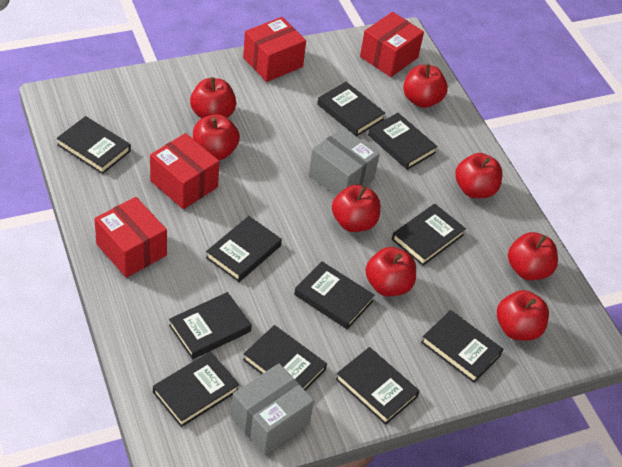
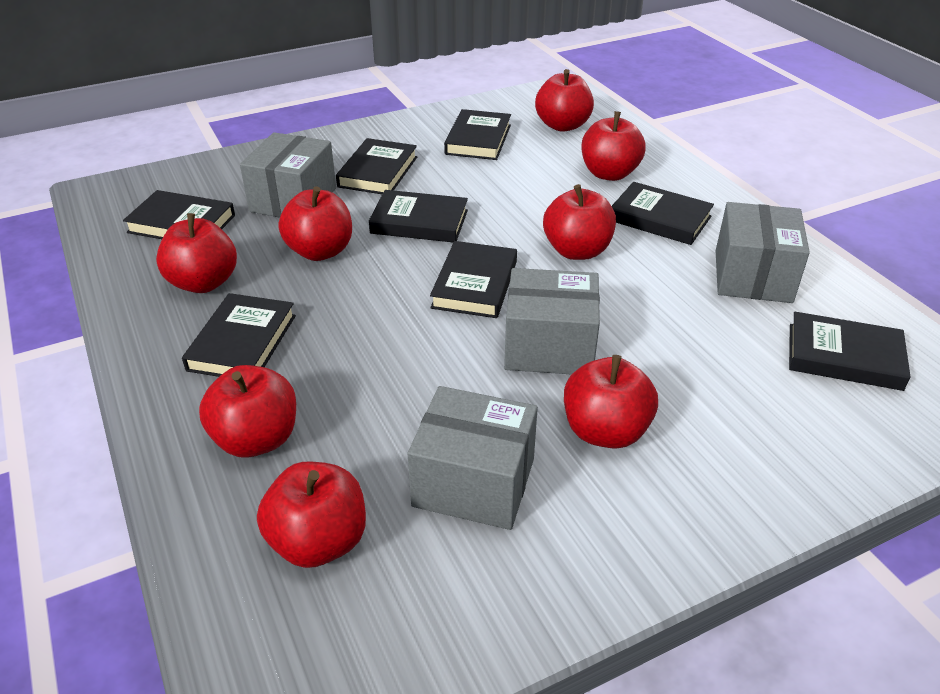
black book: 11 -> 8
grey box: 2 -> 4
red box: 4 -> 0

